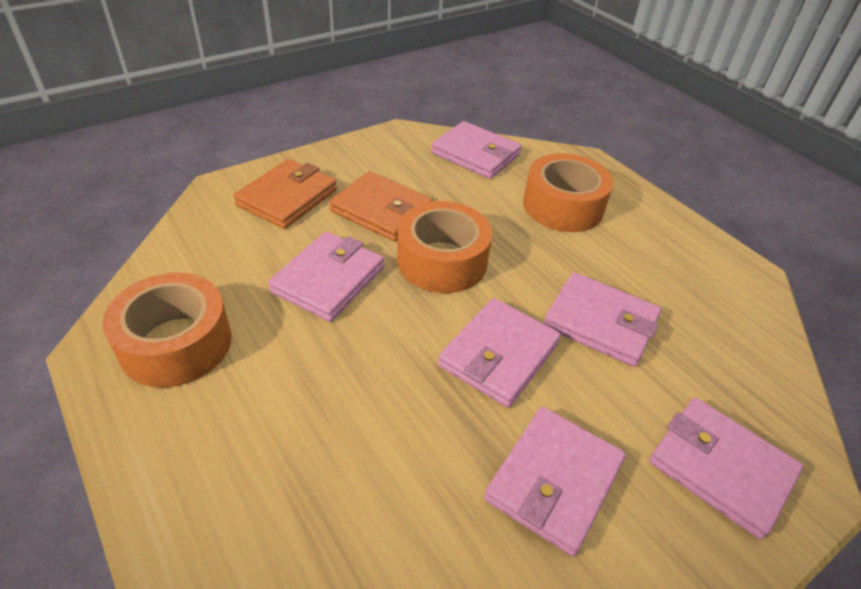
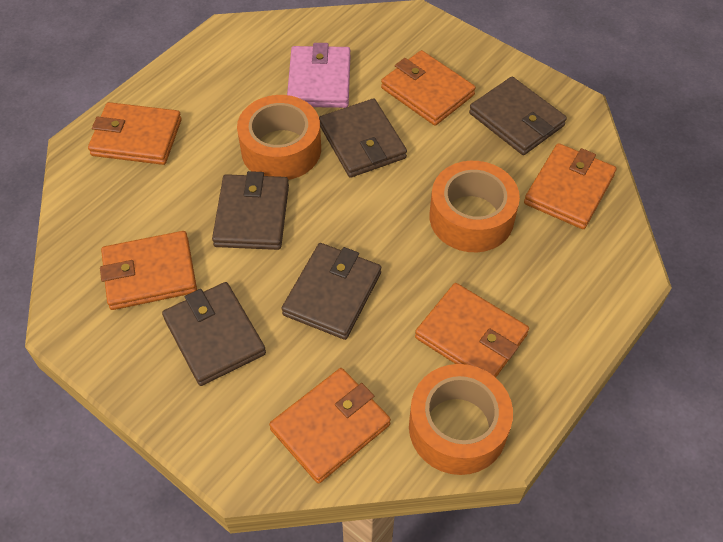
brown wallet: 0 -> 5
orange wallet: 2 -> 6
pink wallet: 6 -> 1

